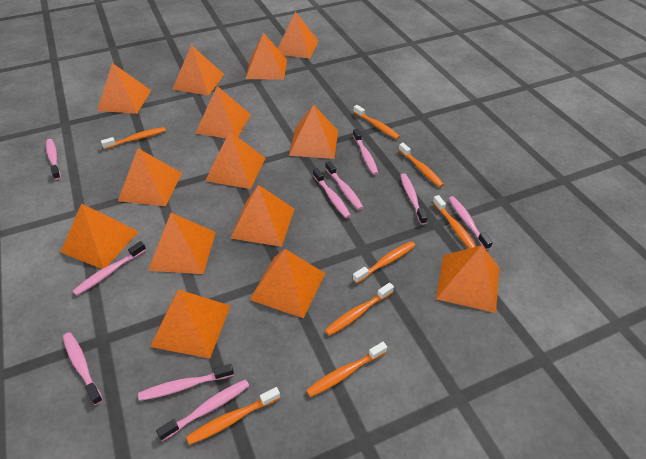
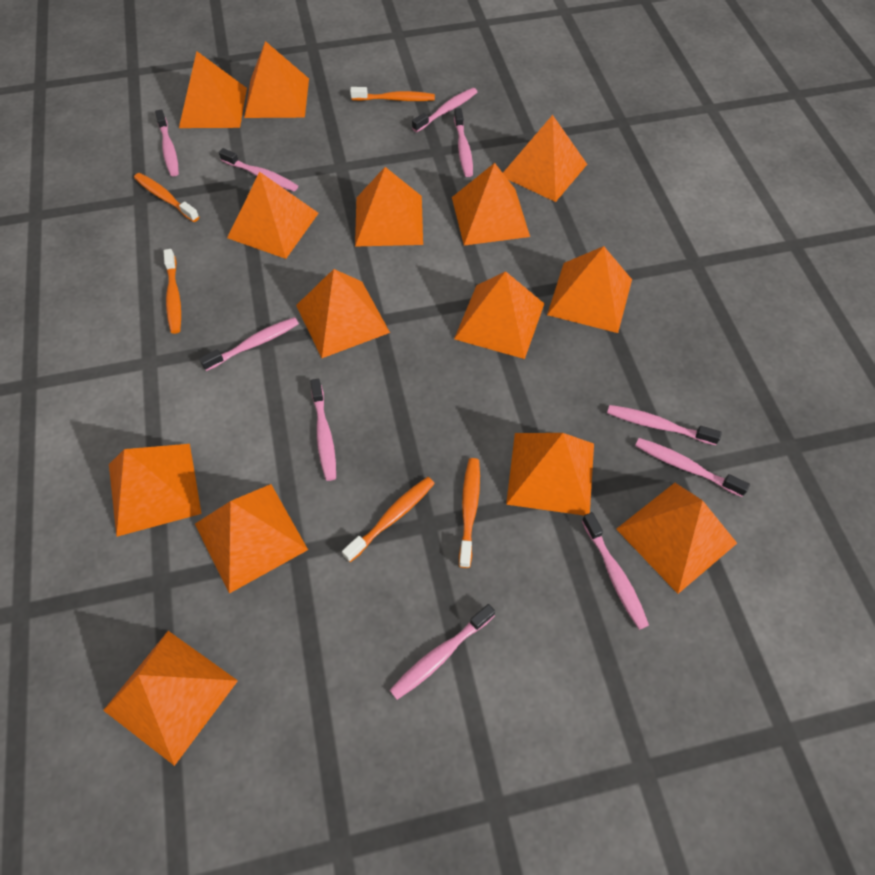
orange toothbrush: 8 -> 5

